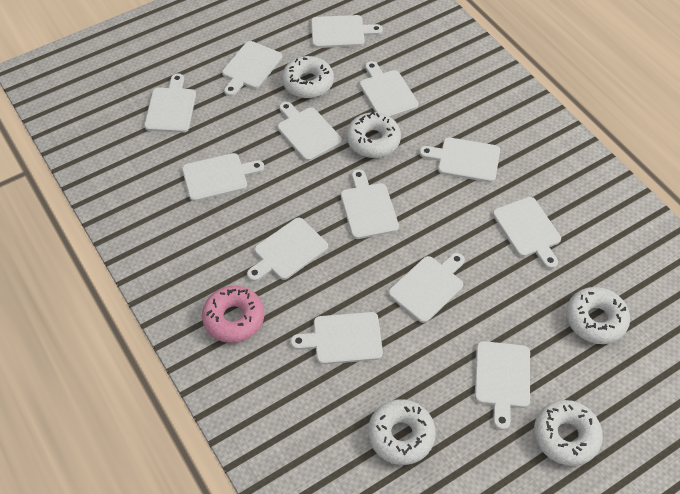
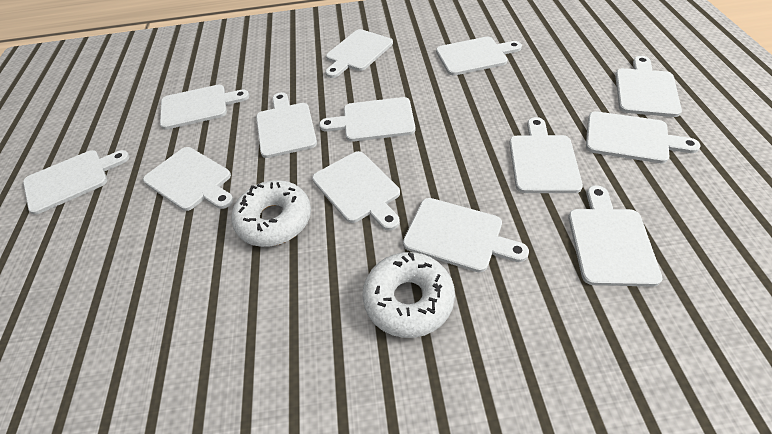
pink donut: 1 -> 0
white donut: 5 -> 2

